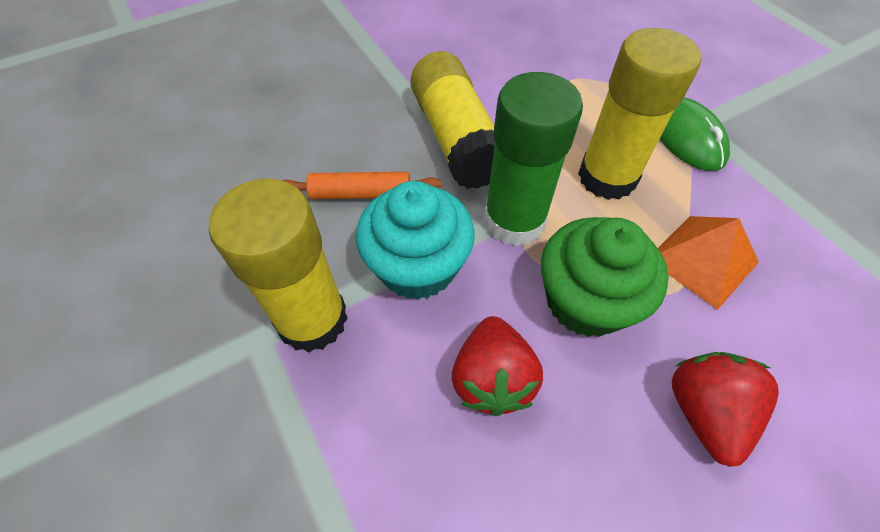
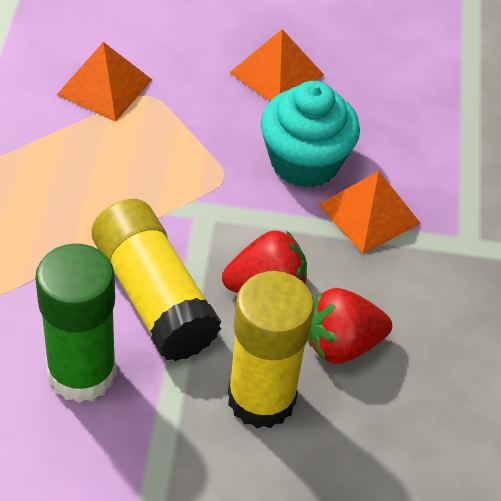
green cupcake: 1 -> 0
green mouse: 1 -> 0
orange pyramid: 1 -> 3
orange rolling pin: 1 -> 0
yellow glue stick: 3 -> 2

